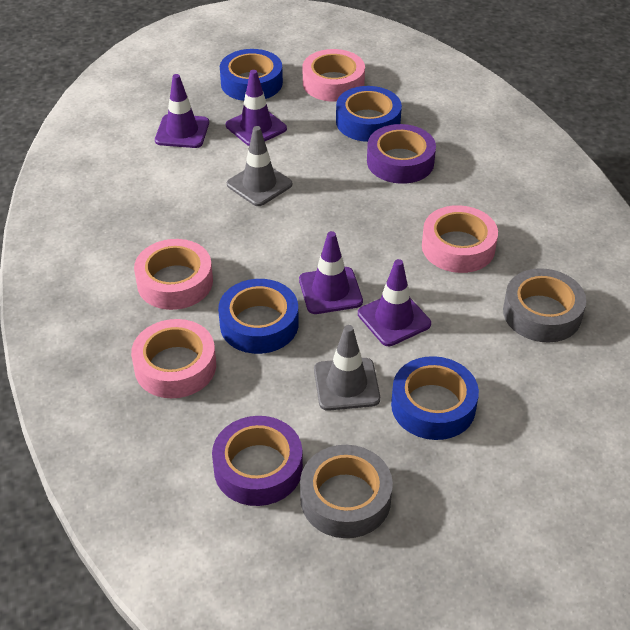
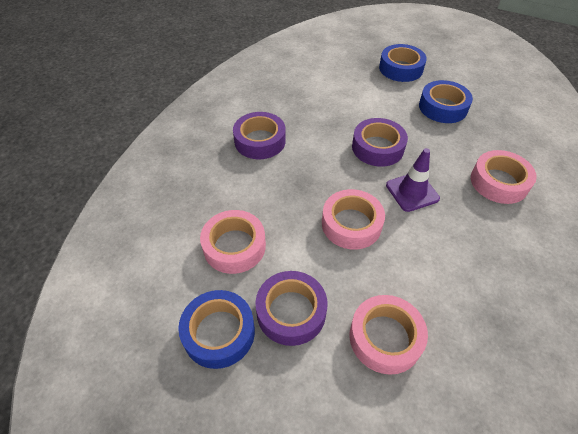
blue tape: 4 -> 3
grey tape: 2 -> 0
grey traffic cone: 2 -> 0
purple tape: 2 -> 3
purple traffic cone: 4 -> 1

